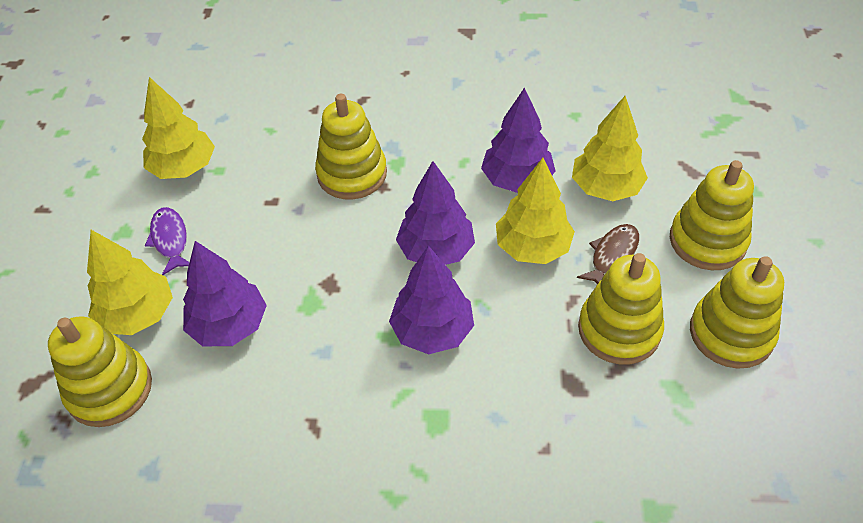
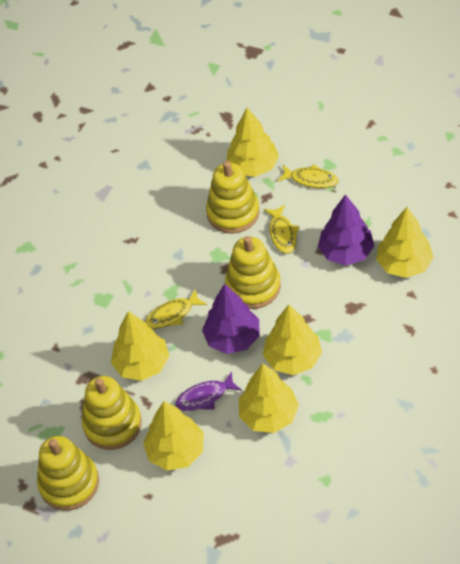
brown fish: 1 -> 0
purple tree: 4 -> 2
yellow fish: 0 -> 3
yellow stacking toy: 5 -> 4
yellow tree: 4 -> 6

